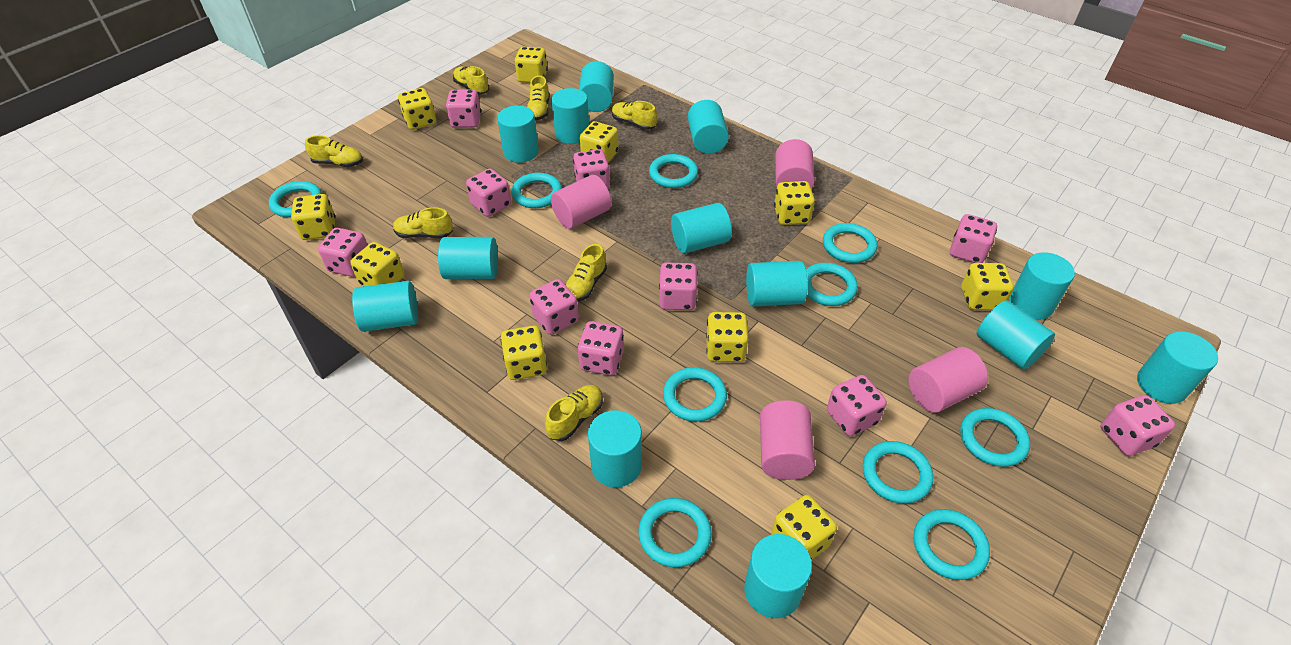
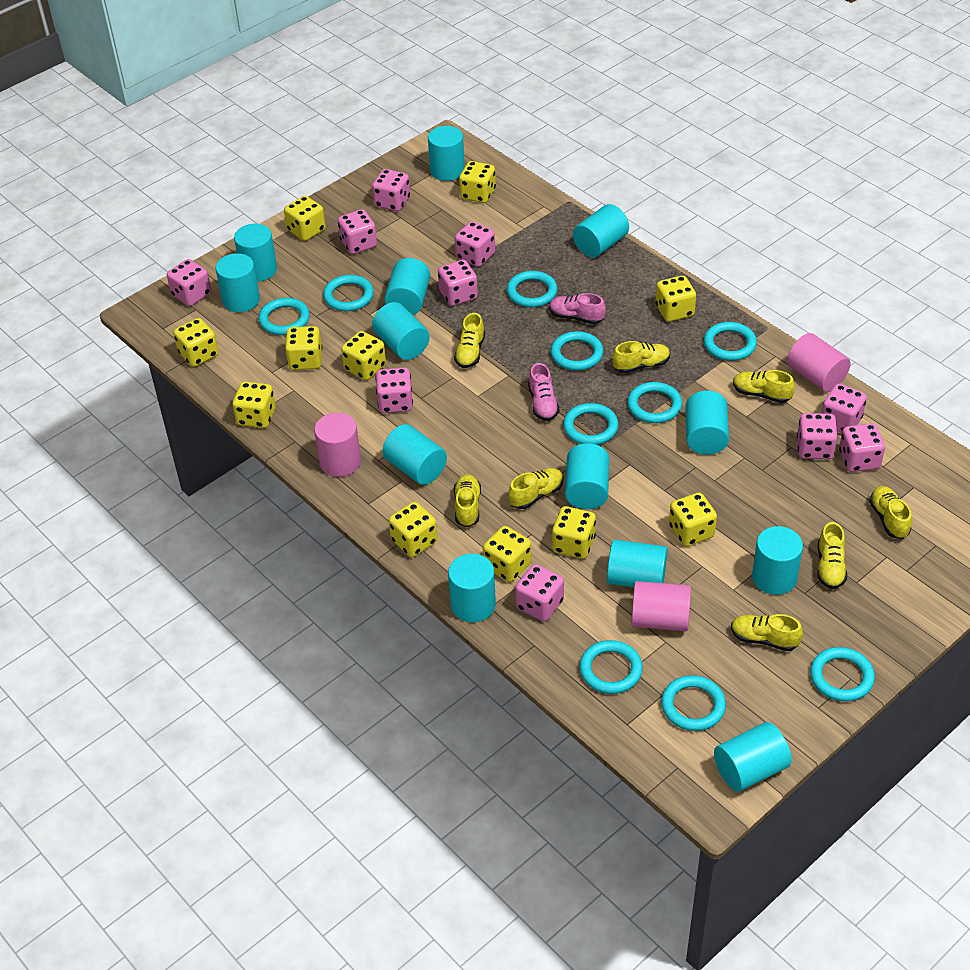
pink cylinder: 4 -> 3
pink shoe: 0 -> 2
yellow dice: 10 -> 11
yellow shoe: 7 -> 8

